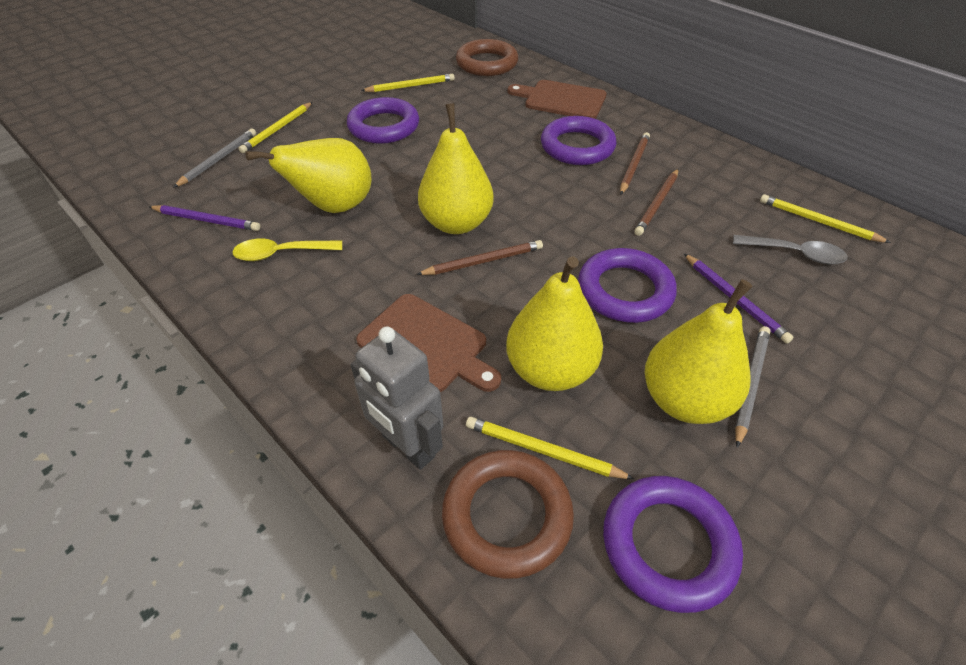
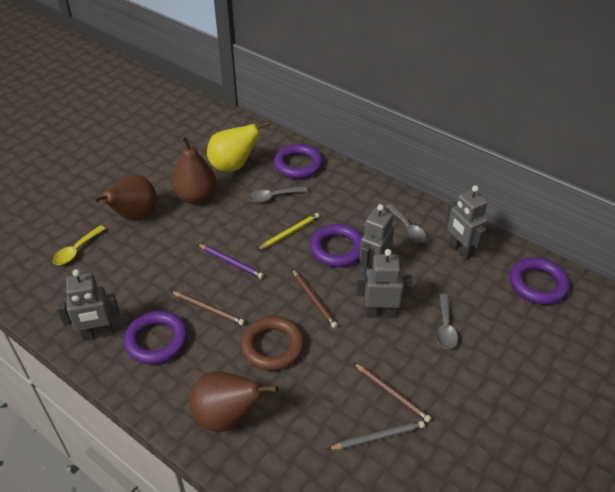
brown cutting board: 2 -> 0
brown pear: 0 -> 3
brown ring: 2 -> 1
grey pencil: 2 -> 1
grey robot: 1 -> 4
grey spoon: 1 -> 3
purple pencil: 2 -> 1
yellow pear: 4 -> 1
yellow pencil: 4 -> 1

